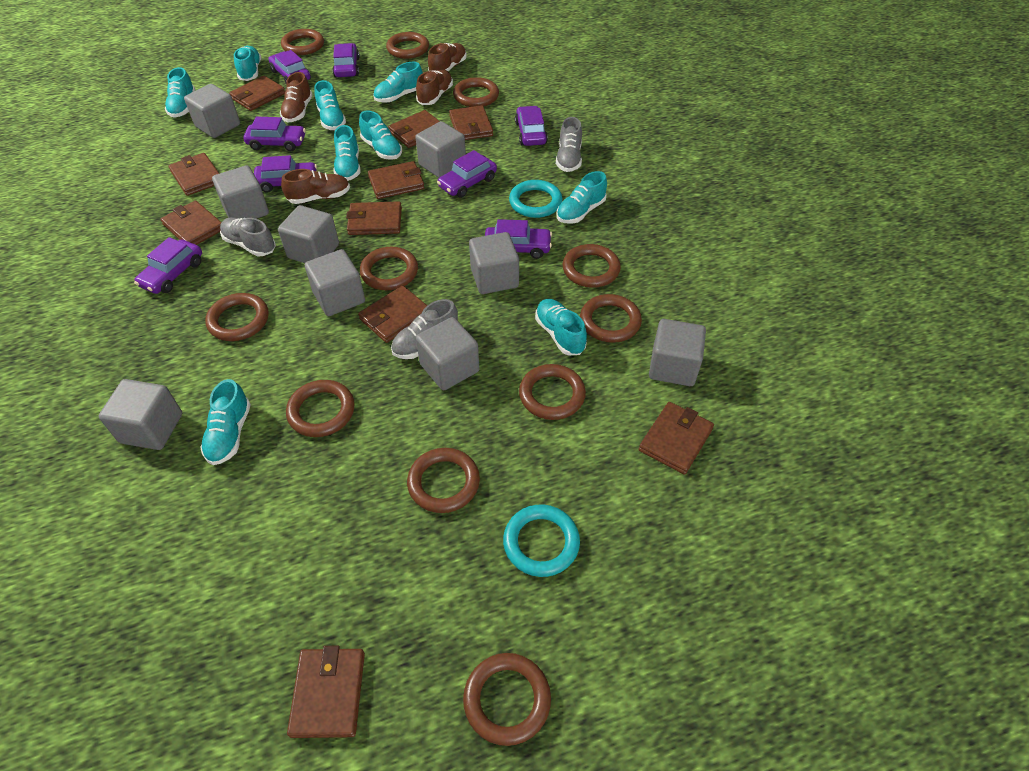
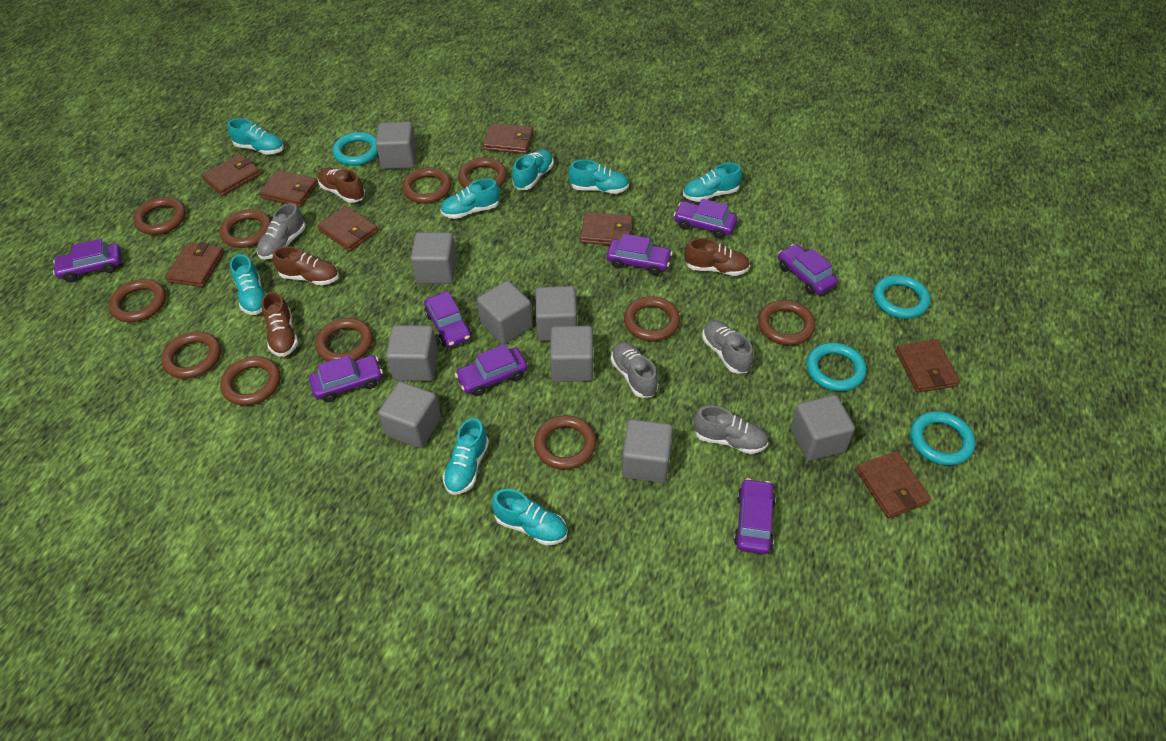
brown wallet: 10 -> 8
grey shoe: 3 -> 4
turquoise ring: 2 -> 4
turquoise shoe: 9 -> 8

